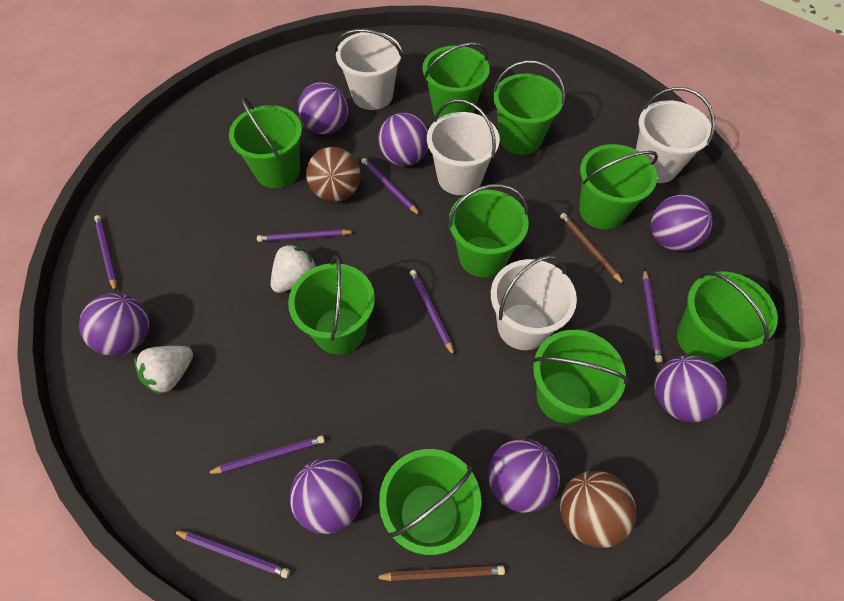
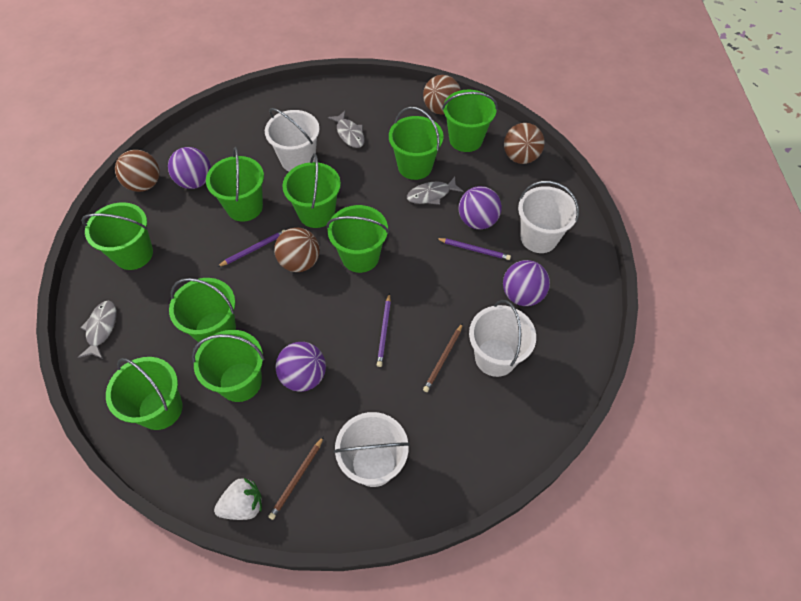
brown ball: 2 -> 4
grey fish: 0 -> 3
purple ball: 7 -> 4
purple pencil: 7 -> 3
white strawberry: 2 -> 1

